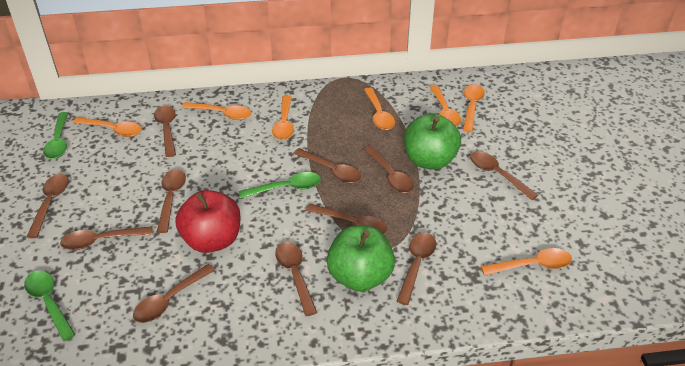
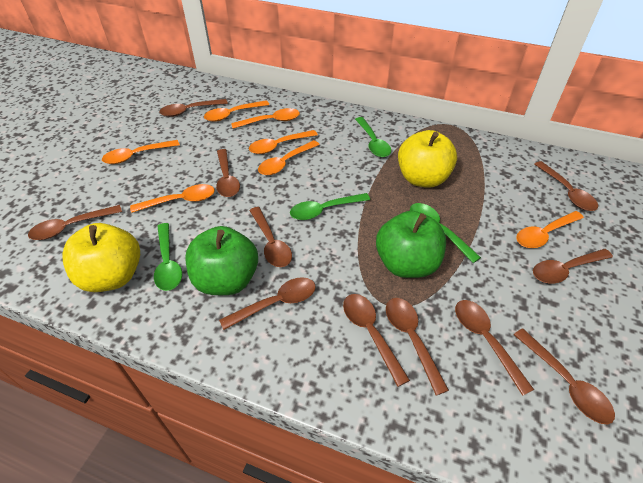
green spoon: 3 -> 4
red apple: 1 -> 0
yellow apple: 0 -> 2

